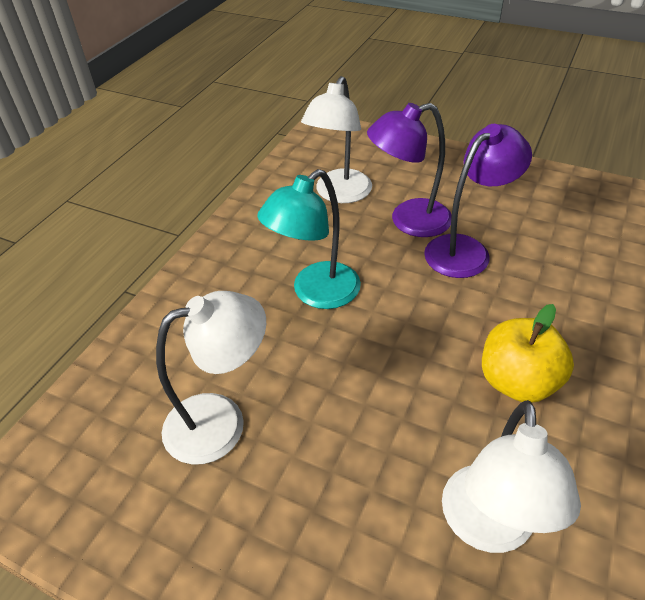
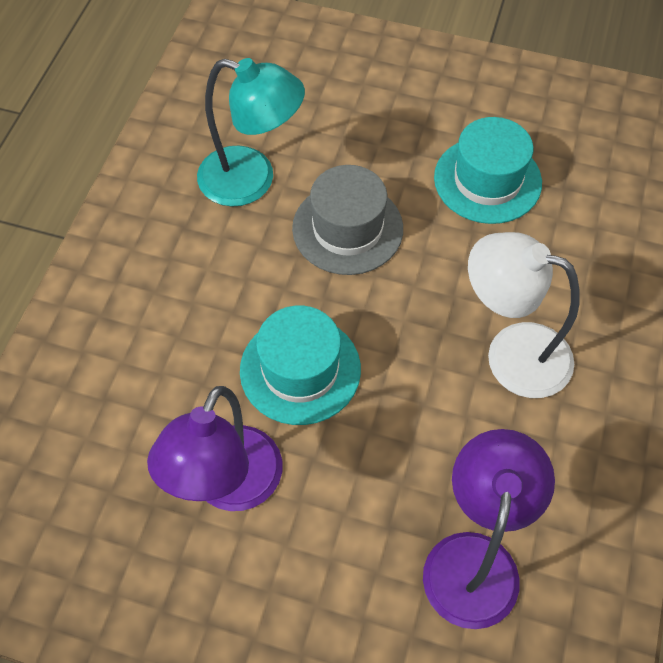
grey hat: 0 -> 1
turquoise hat: 0 -> 2
white lamp: 3 -> 1
yellow apple: 1 -> 0

